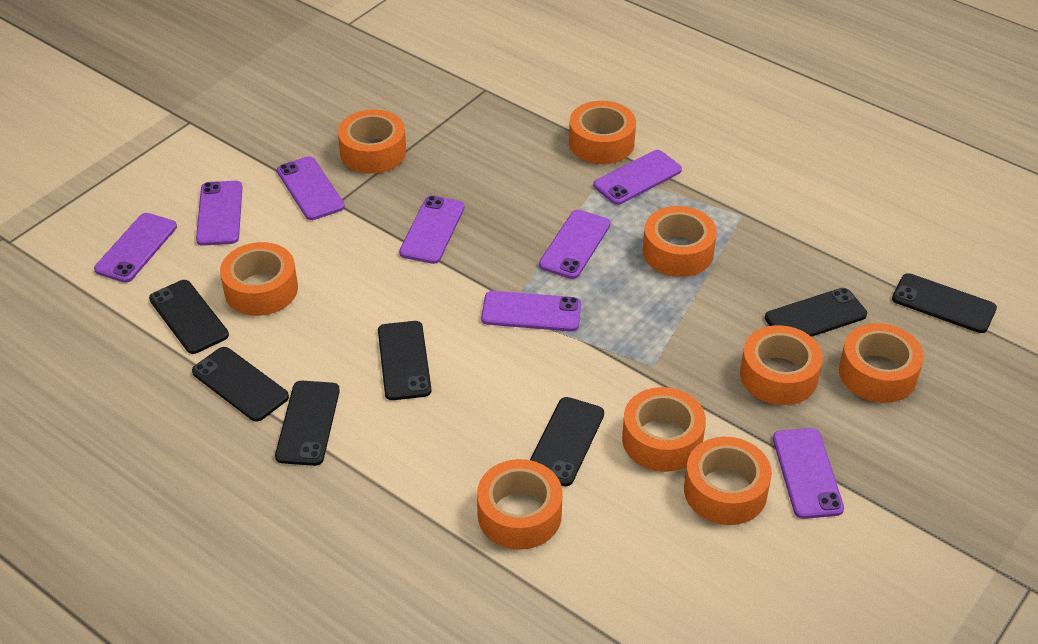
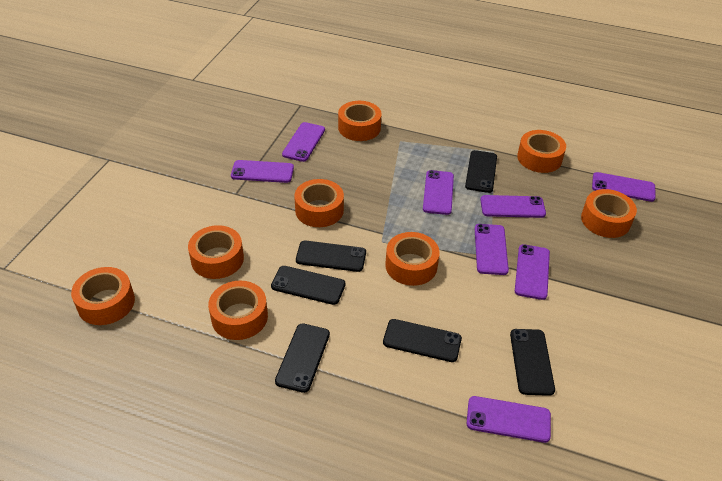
black phone: 7 -> 6
orange tape: 9 -> 8

